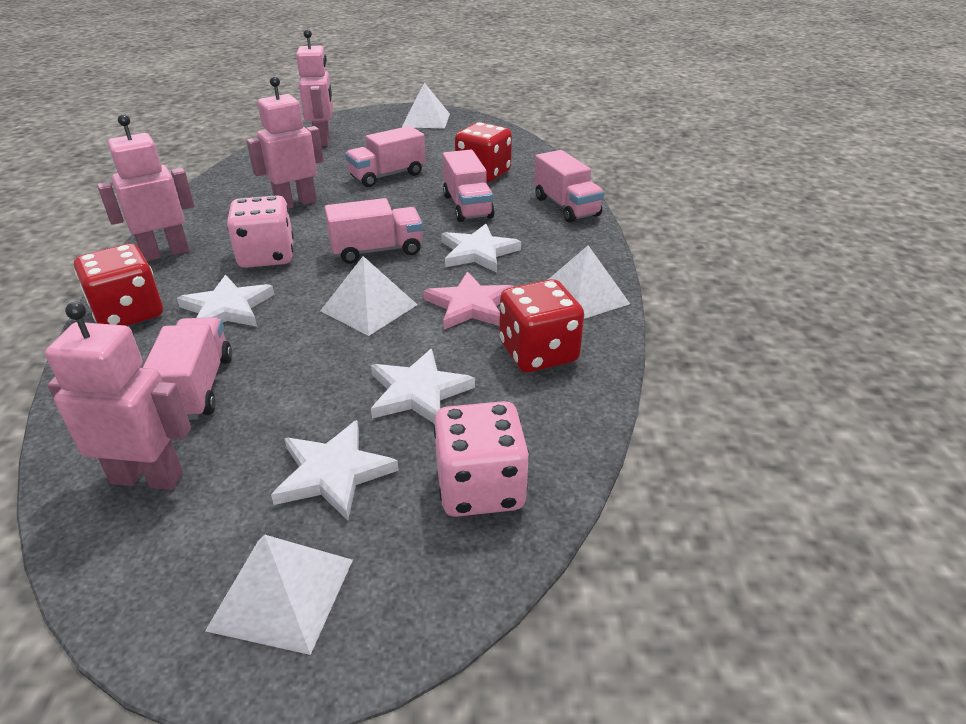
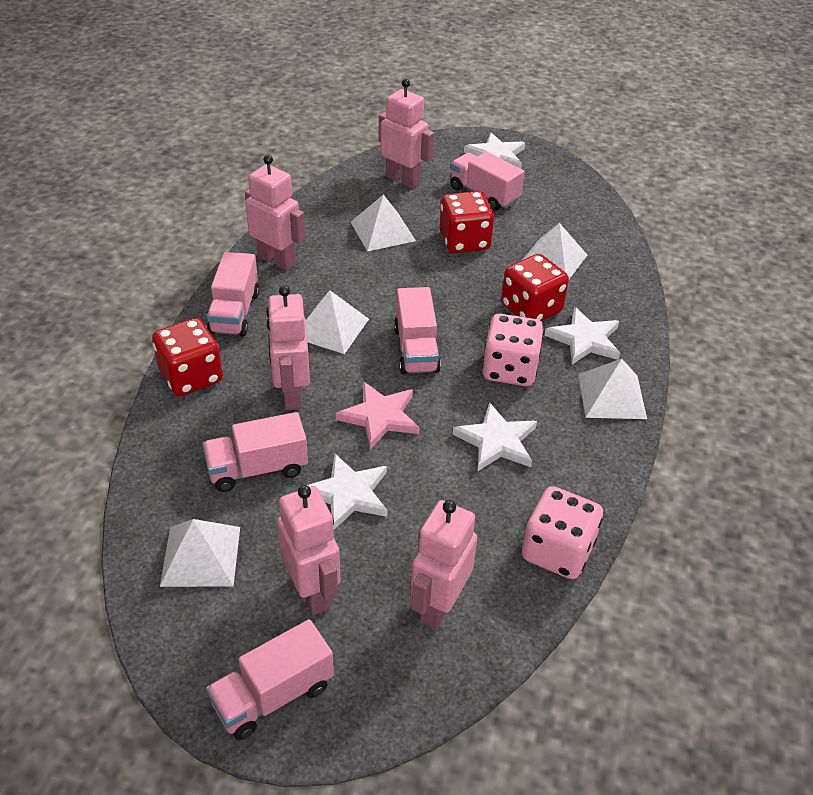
pink robot: 4 -> 5
white pyramid: 4 -> 5

